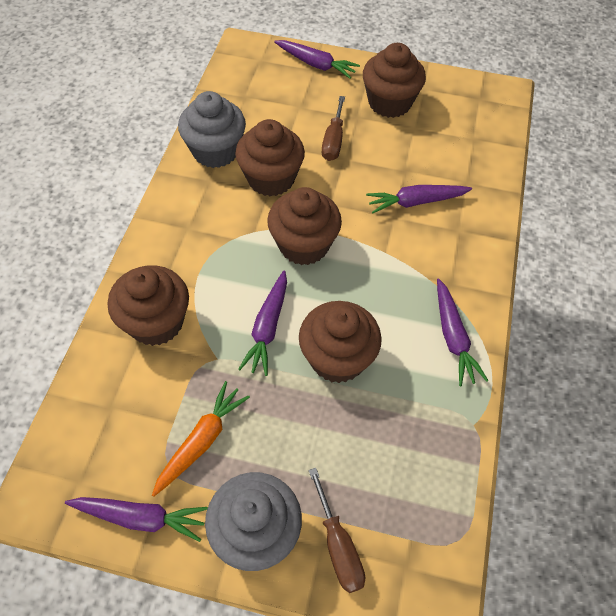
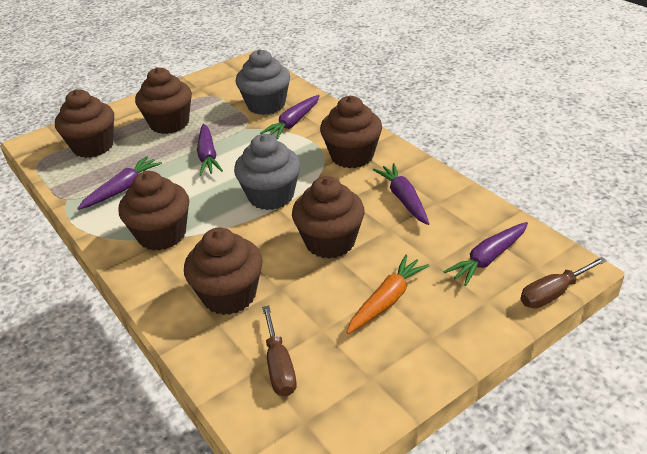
brown cupcake: 5 -> 6

